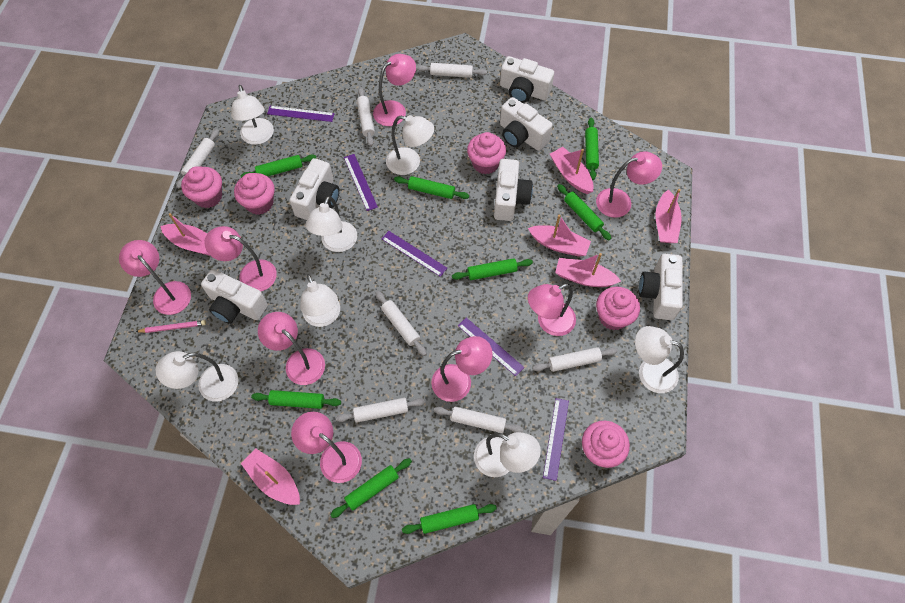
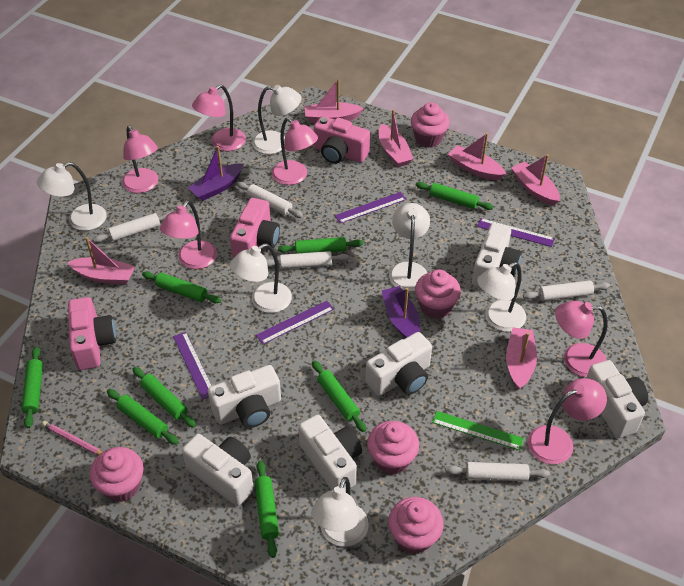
green ruler: 0 -> 1
pink camera: 0 -> 3
pink lamp: 8 -> 6
purple boat: 0 -> 2
purple ruler: 5 -> 4
white lamp: 7 -> 6
white rolling pin: 7 -> 5

